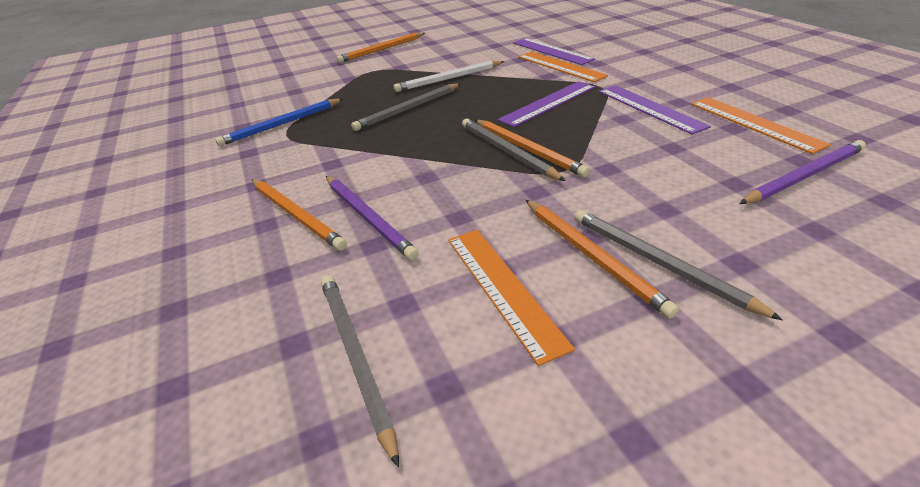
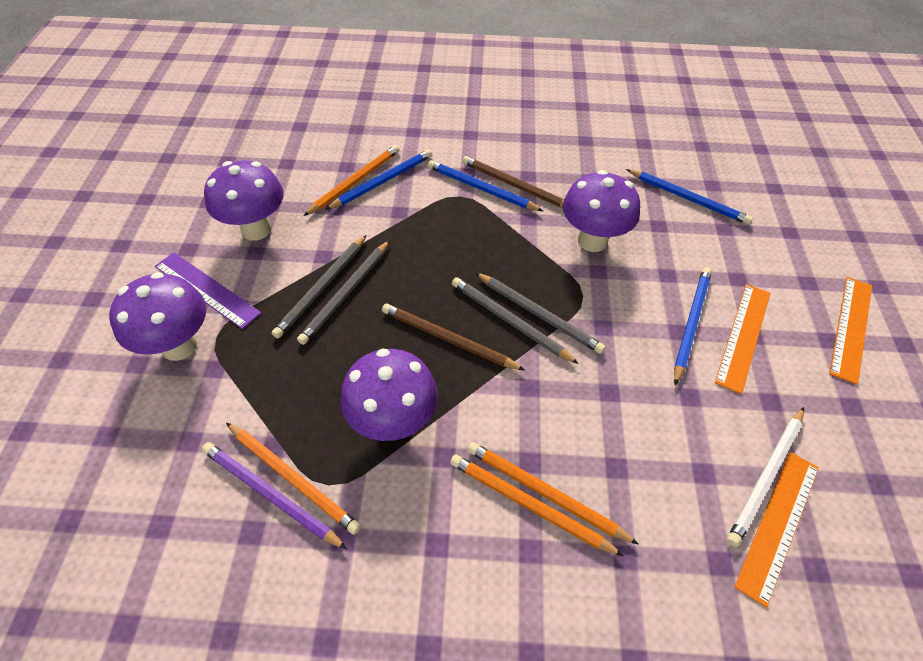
blue pencil: 1 -> 4
brown pencil: 0 -> 2
purple mushroom: 0 -> 4
purple pencil: 2 -> 1
purple ruler: 3 -> 1

